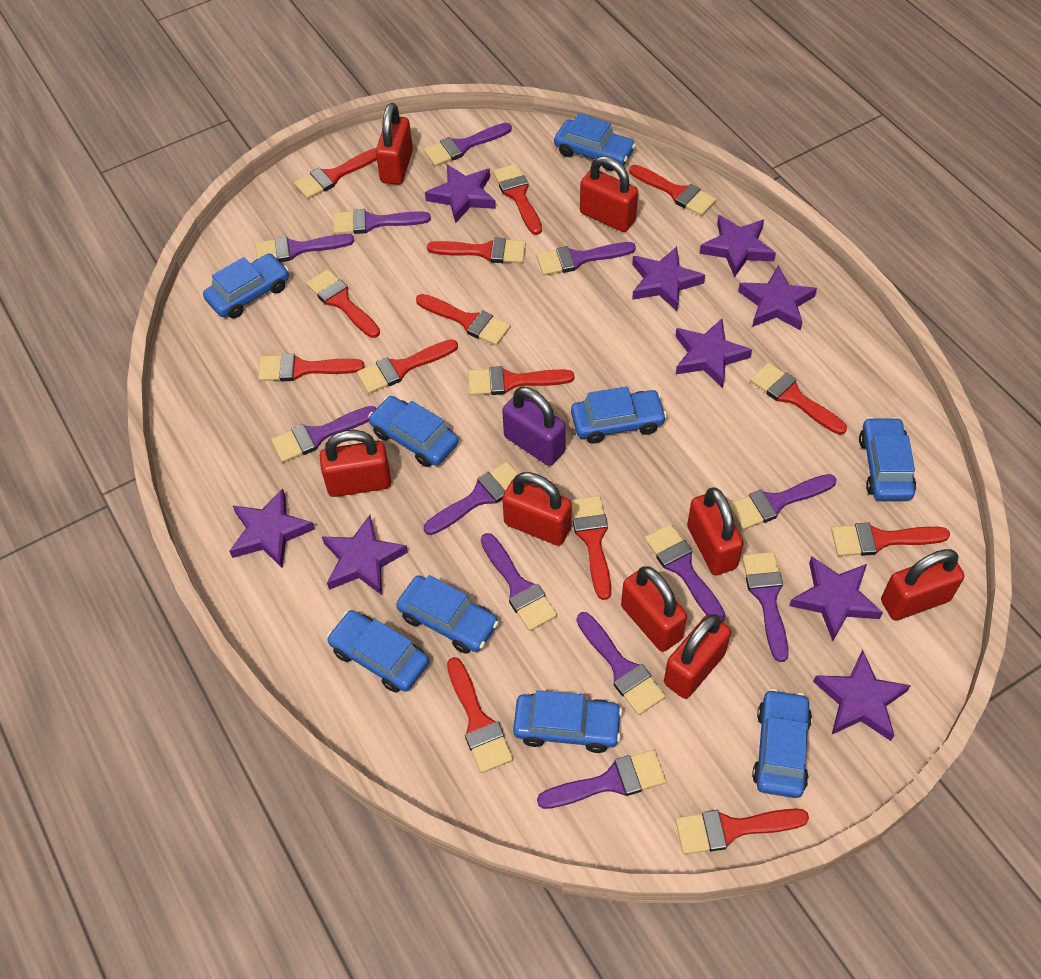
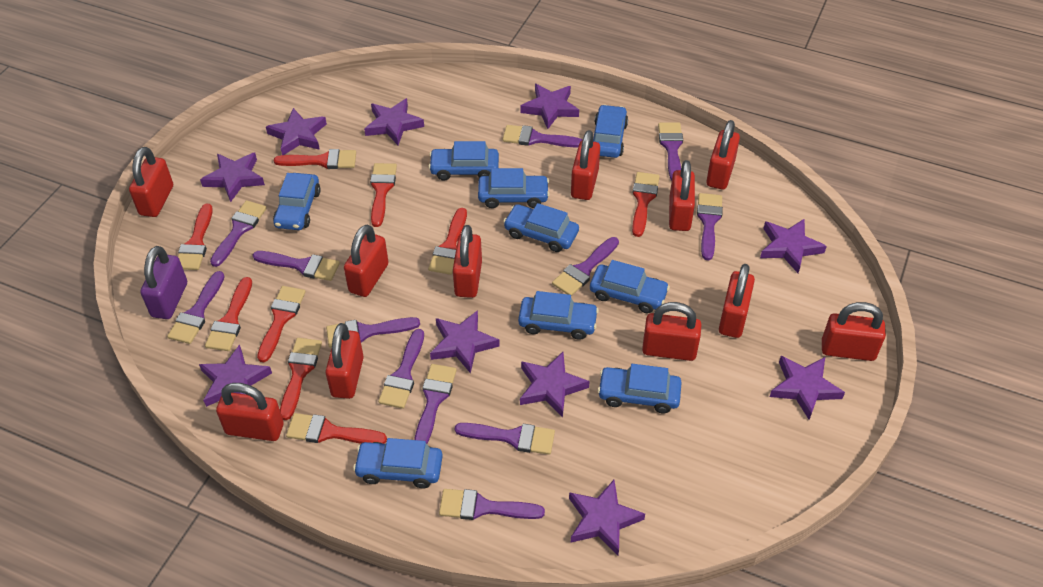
purple star: 9 -> 10
red brush: 14 -> 9
red padlock: 8 -> 11

